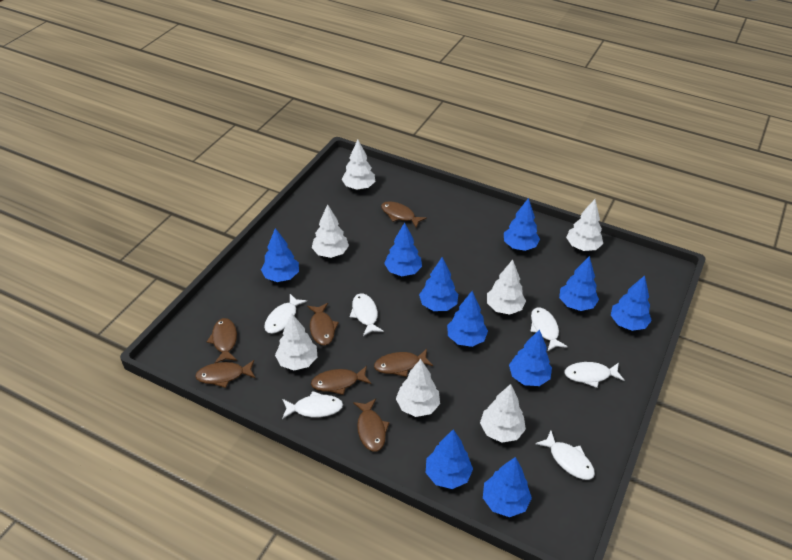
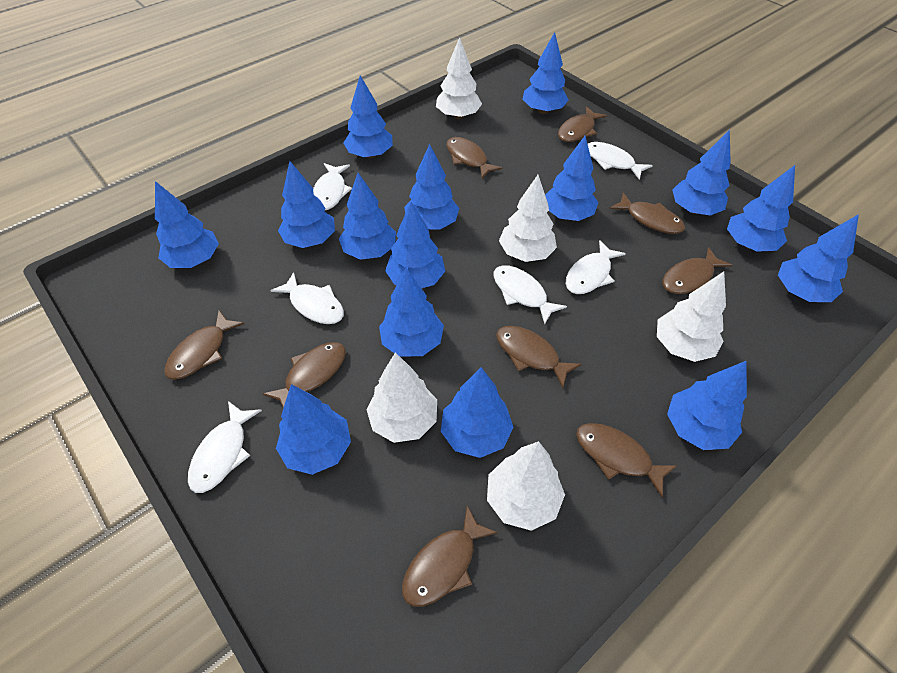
blue tree: 10 -> 15
brown fish: 7 -> 9
white tree: 7 -> 5

